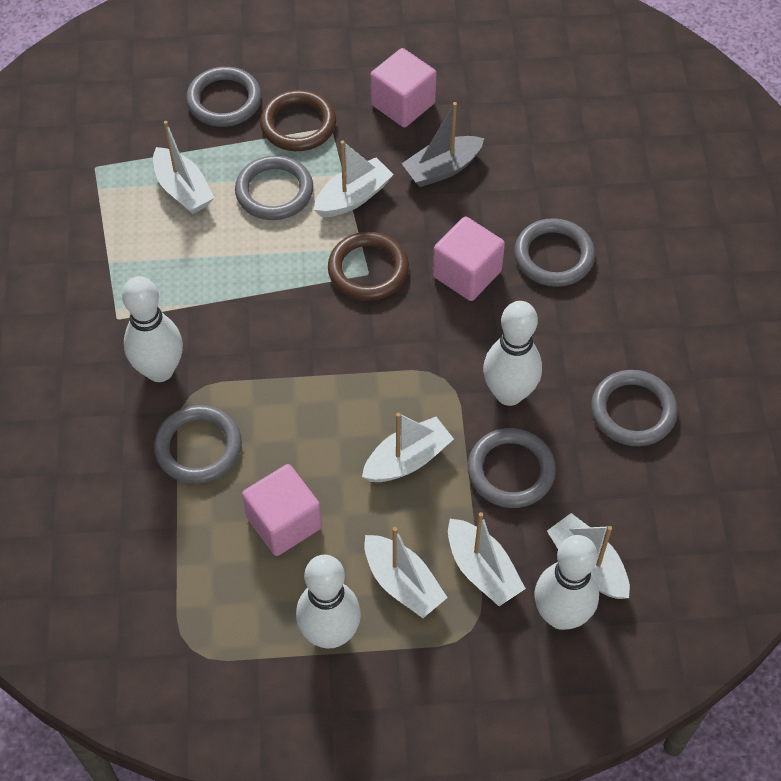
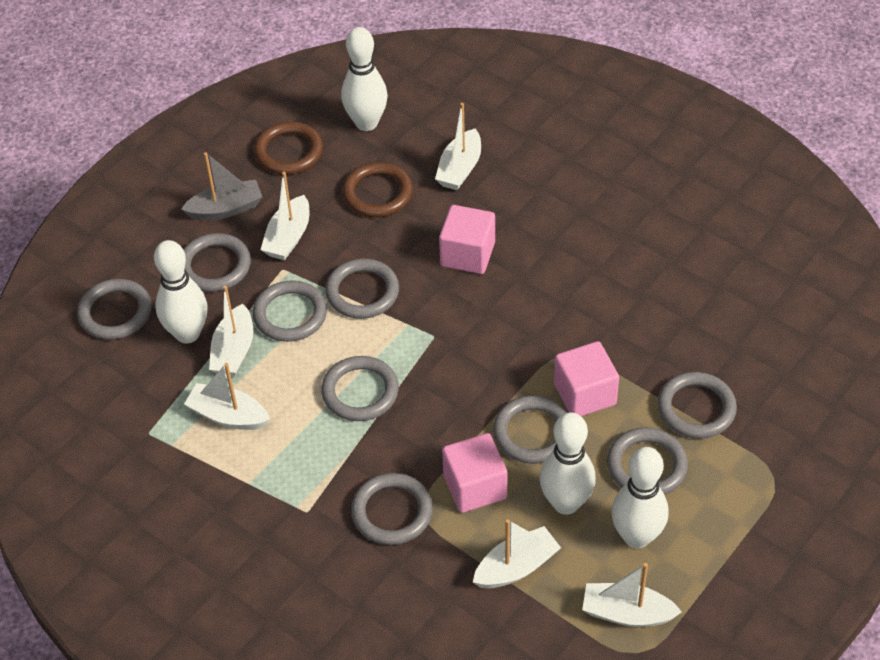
grey ring: 6 -> 9

